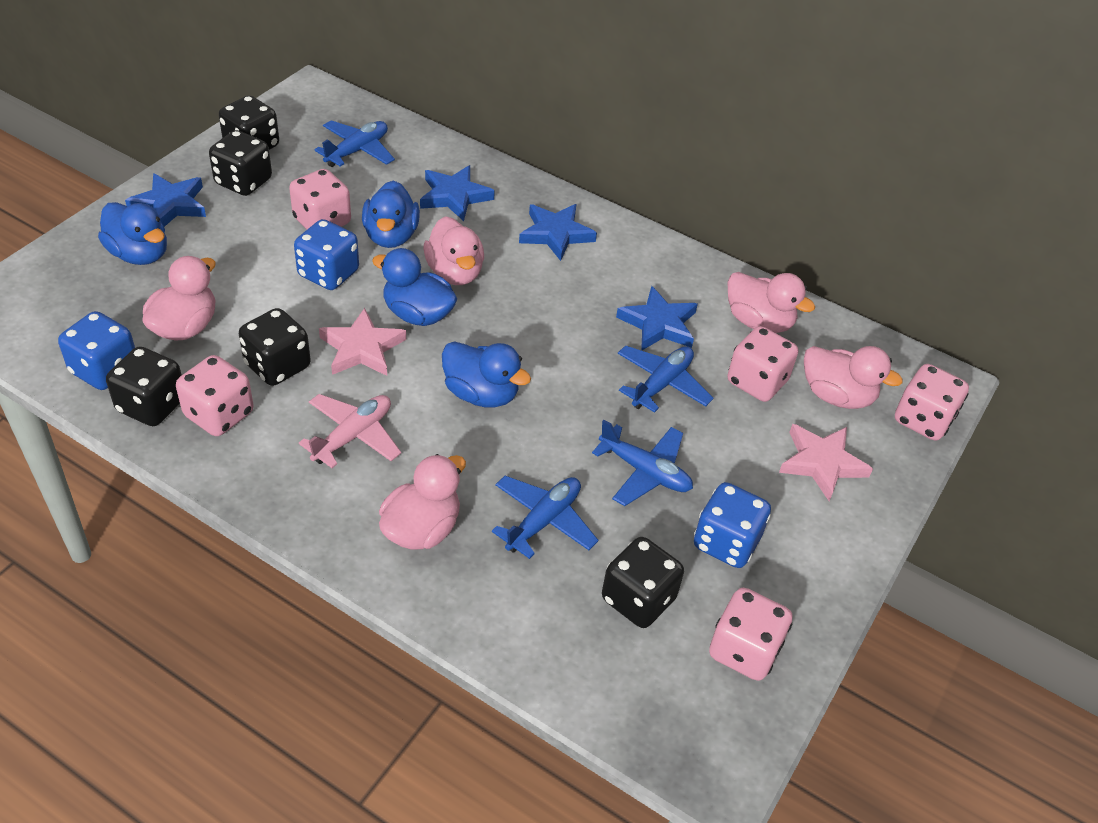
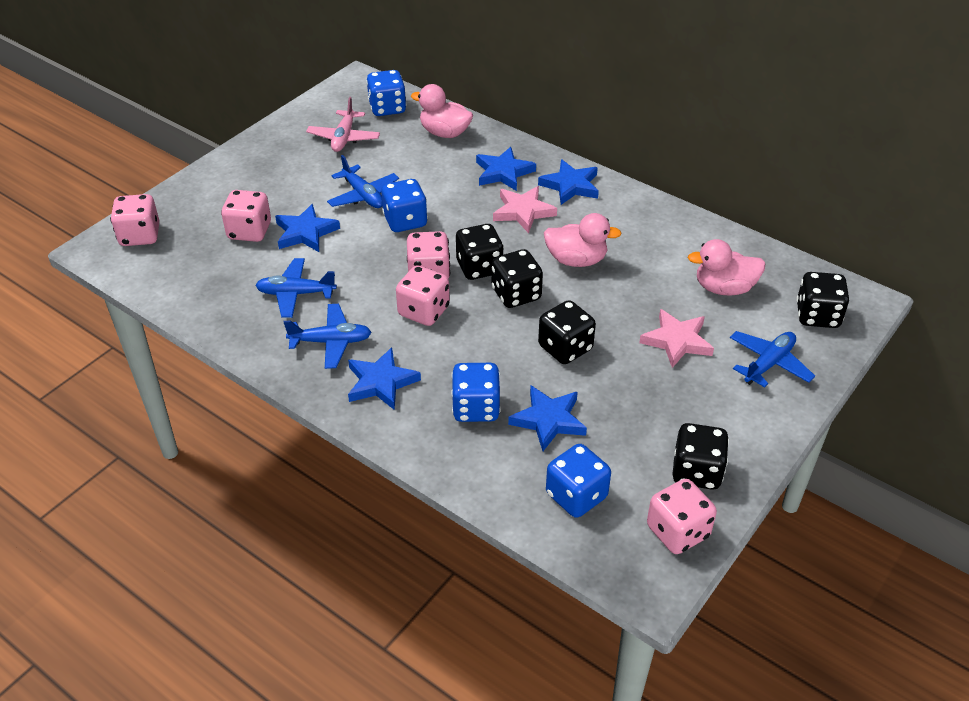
blue dice: 3 -> 4
blue duck: 4 -> 0
blue star: 4 -> 5
pink duck: 5 -> 3

